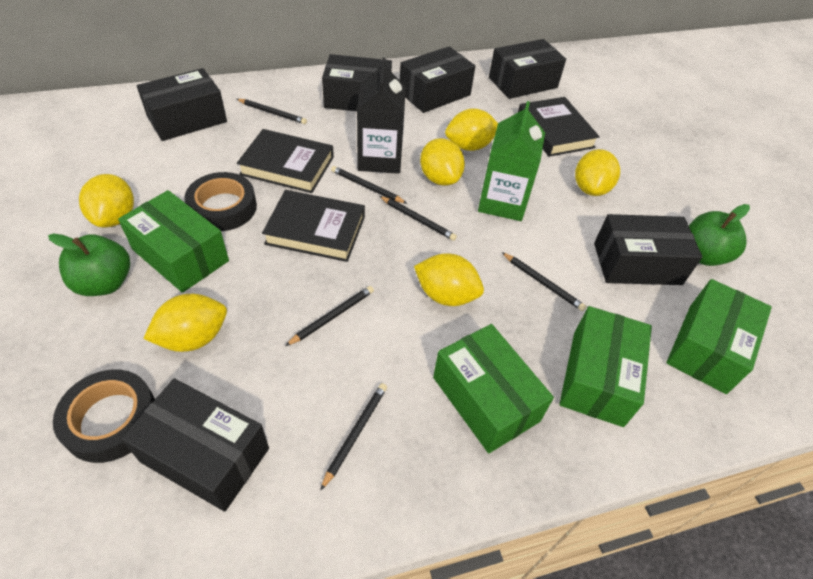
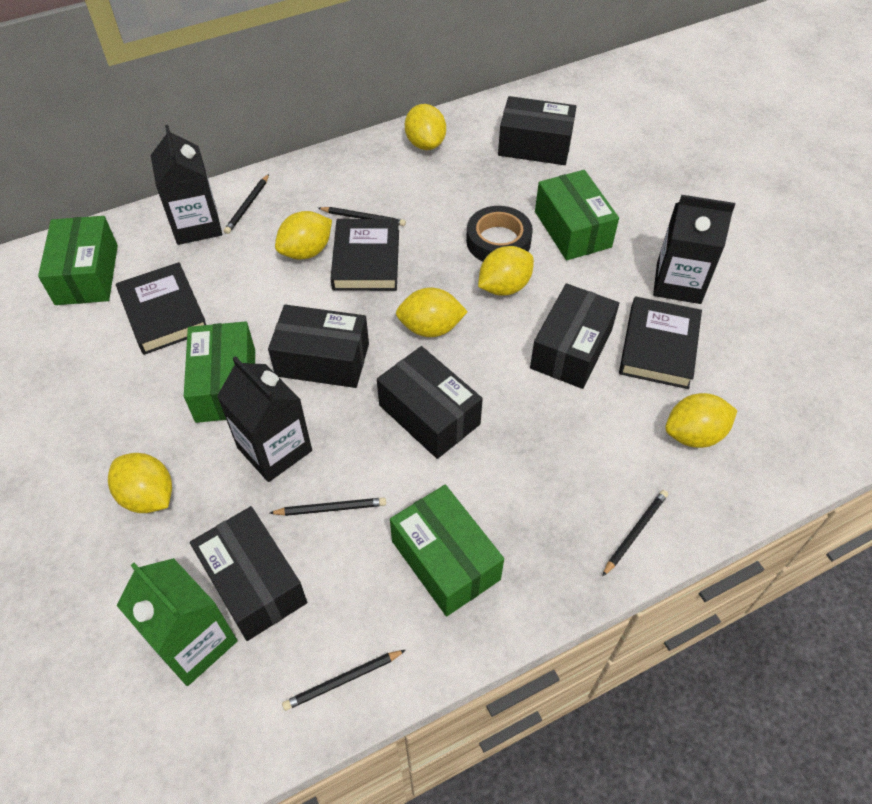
black box: 6 -> 5
black carton: 1 -> 3
black pencil: 6 -> 5
black tape: 2 -> 1
green apple: 2 -> 0

